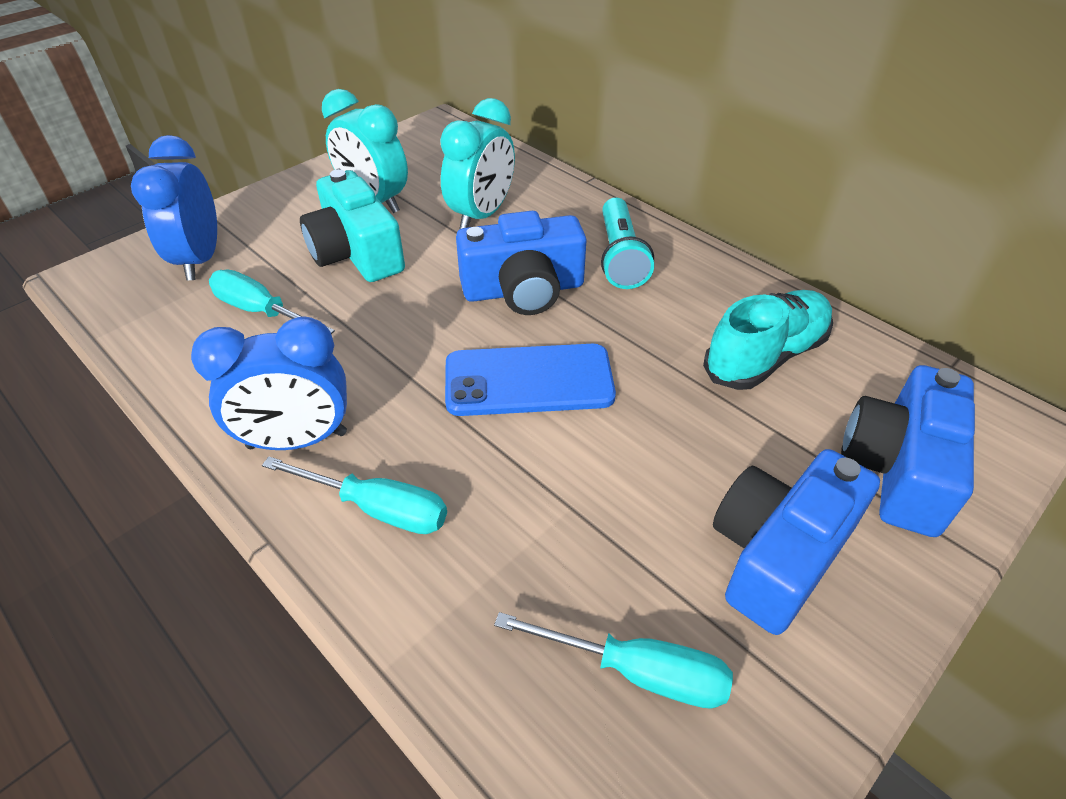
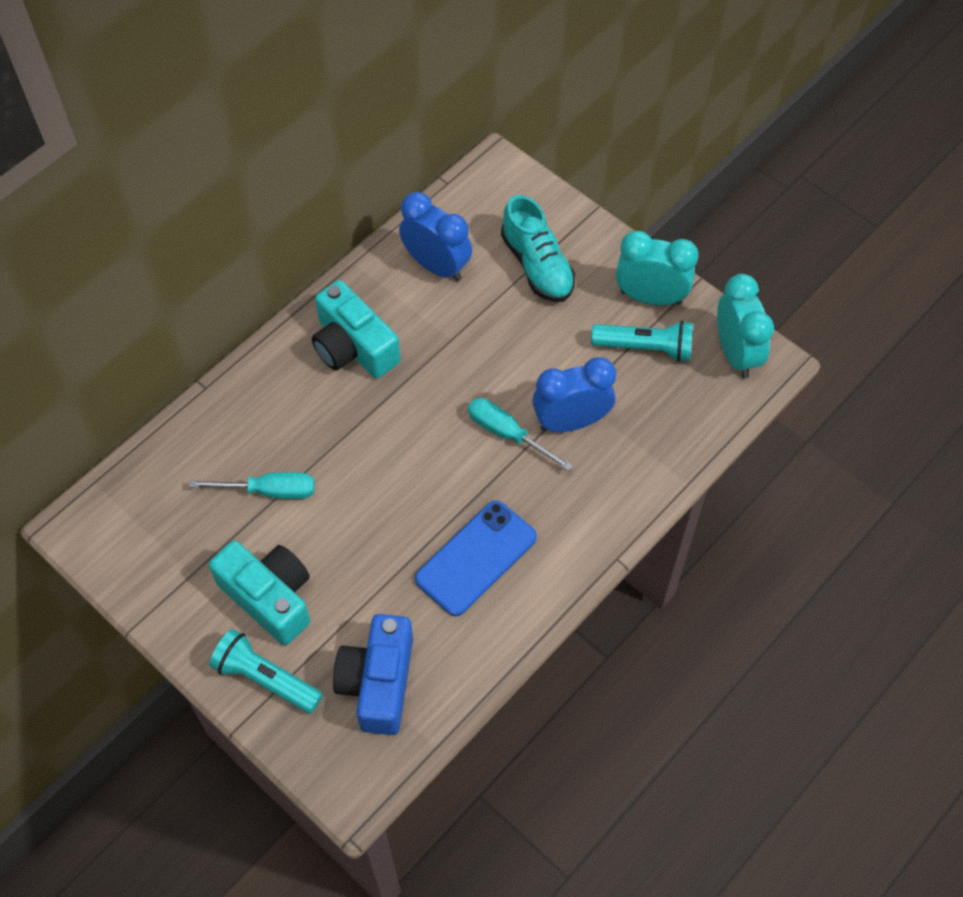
blue camera: 3 -> 1
turquoise camera: 1 -> 2
turquoise flashlight: 1 -> 2
turquoise screwdriver: 3 -> 2

